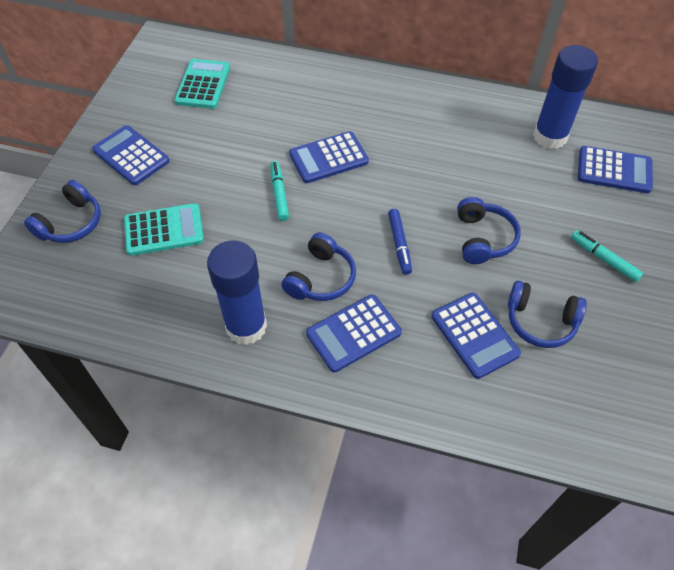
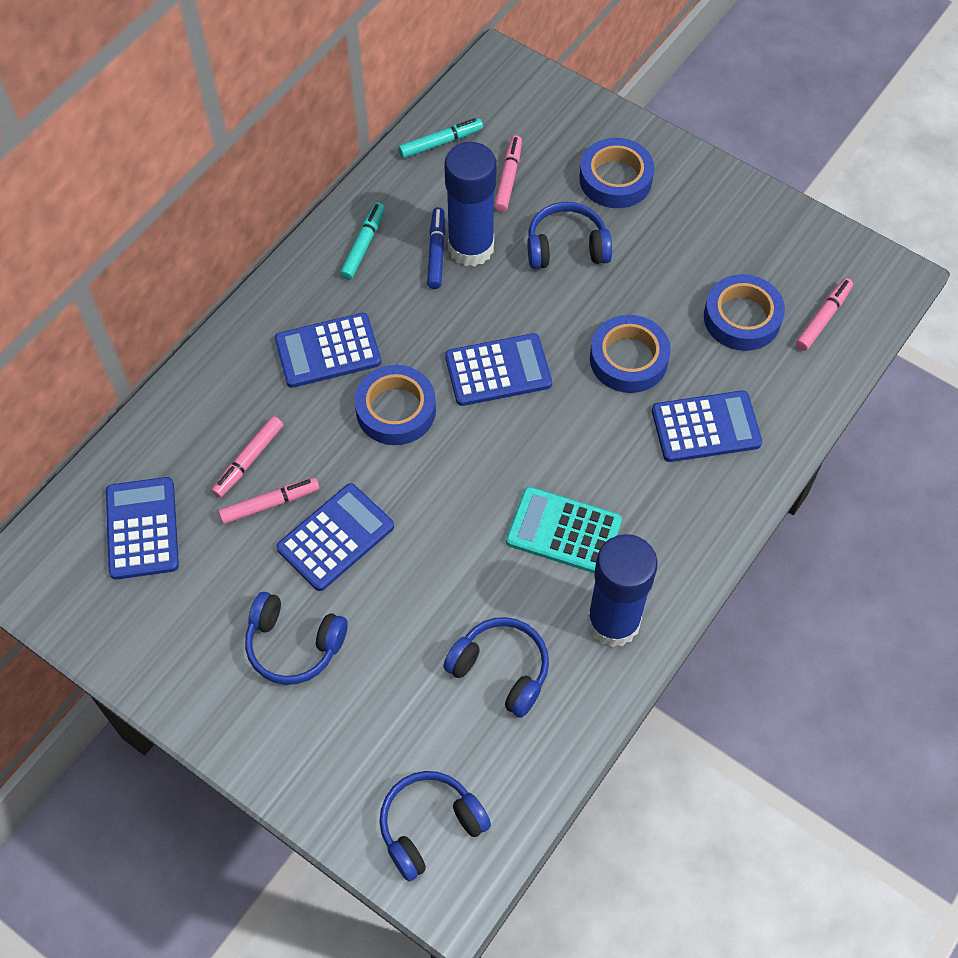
blue tape: 0 -> 4
pink marker: 0 -> 4
turquoise calculator: 2 -> 1

